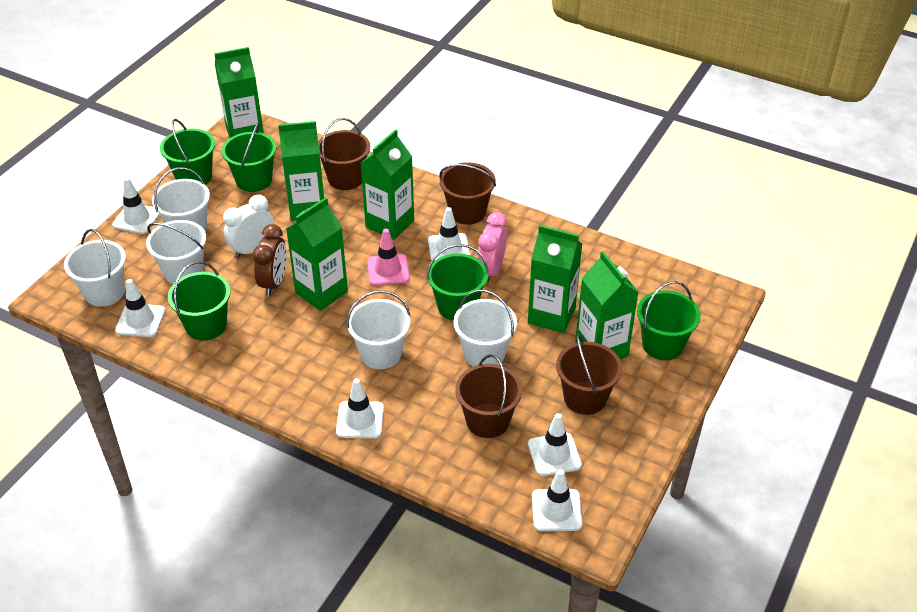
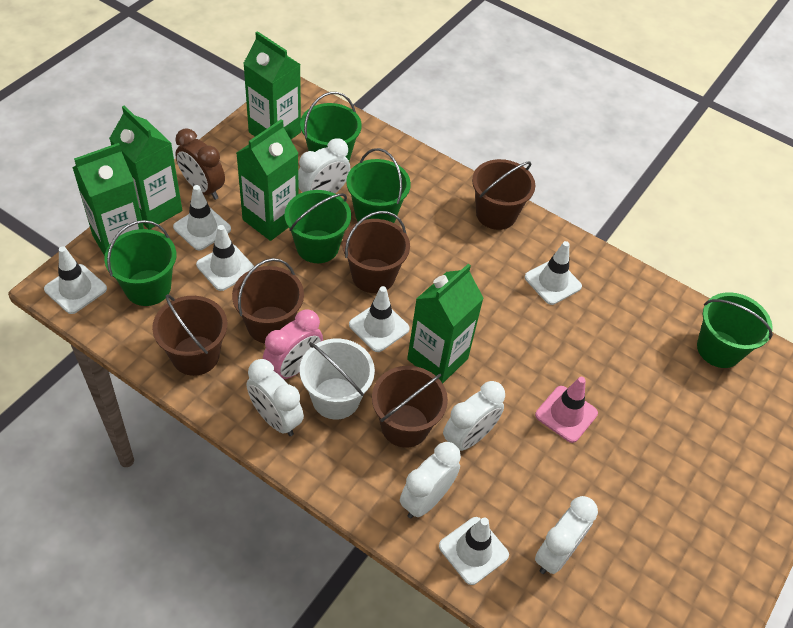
brown bucket: 4 -> 5
green carton: 6 -> 5
white bucket: 5 -> 1
white clock: 1 -> 5

